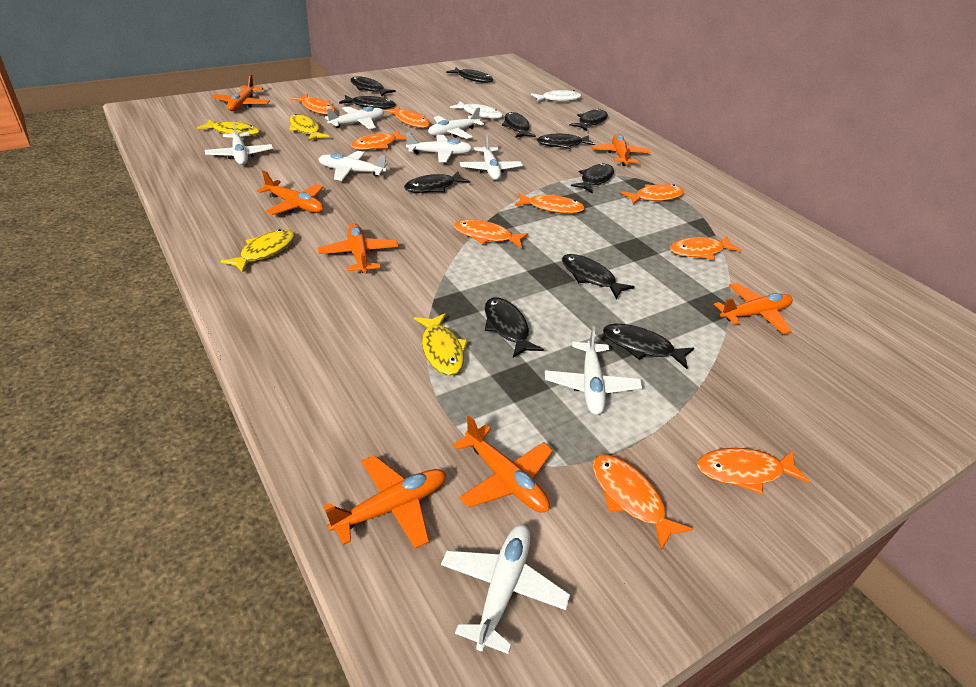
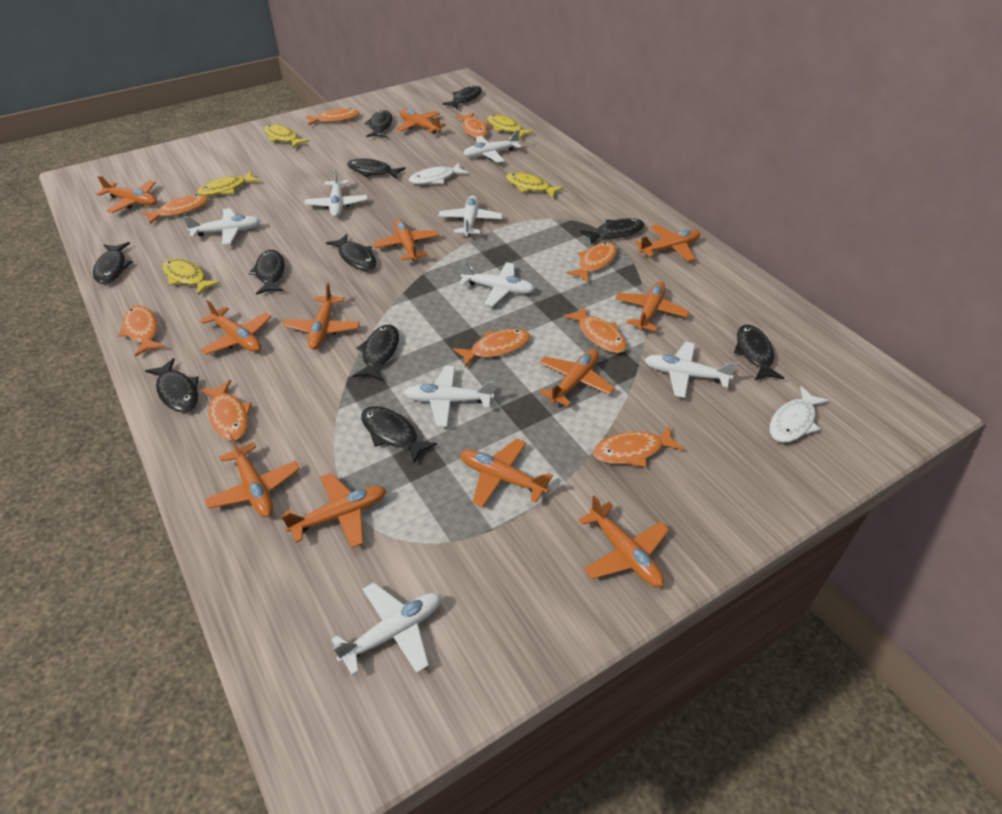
orange plane: 7 -> 12
yellow fish: 4 -> 5

